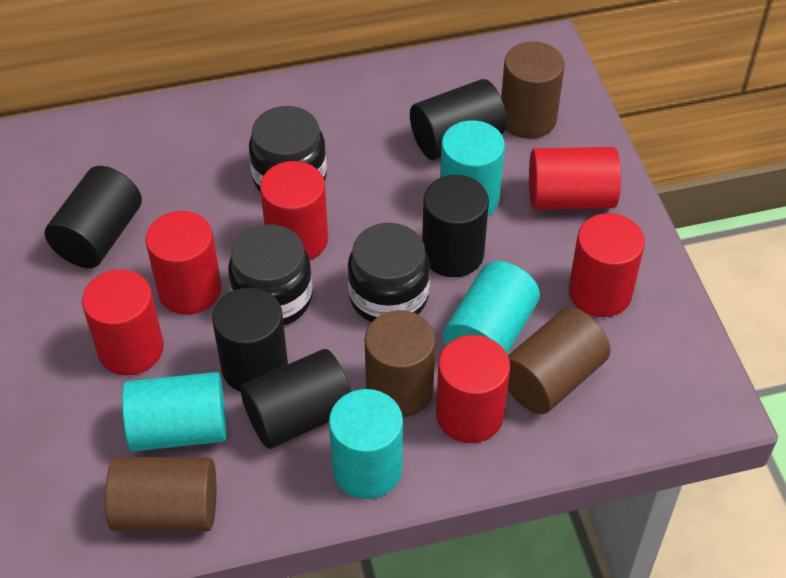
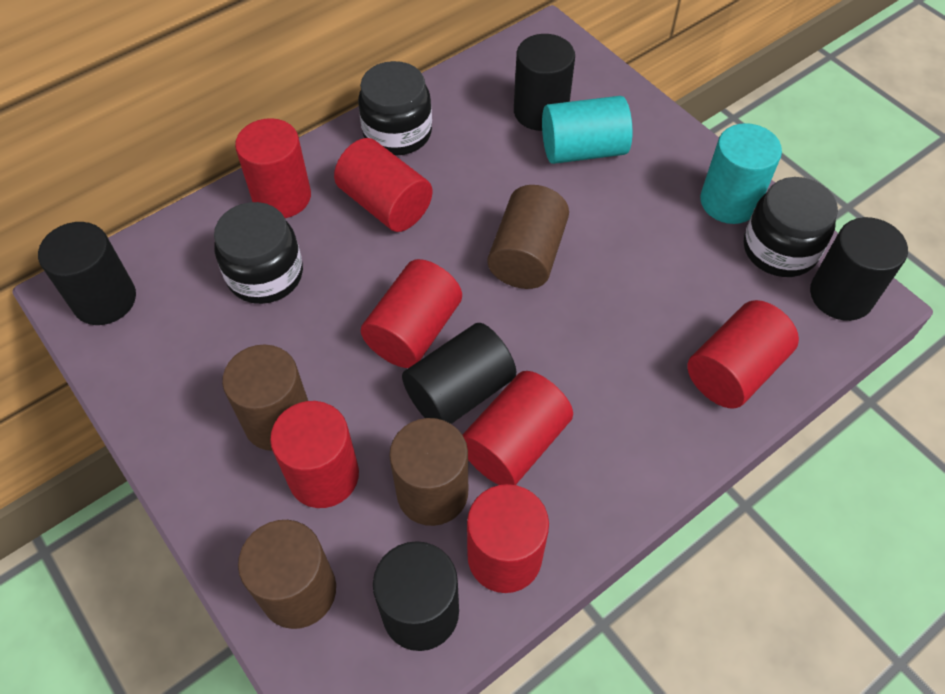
red cylinder: 6 -> 7
turquoise cylinder: 4 -> 2

